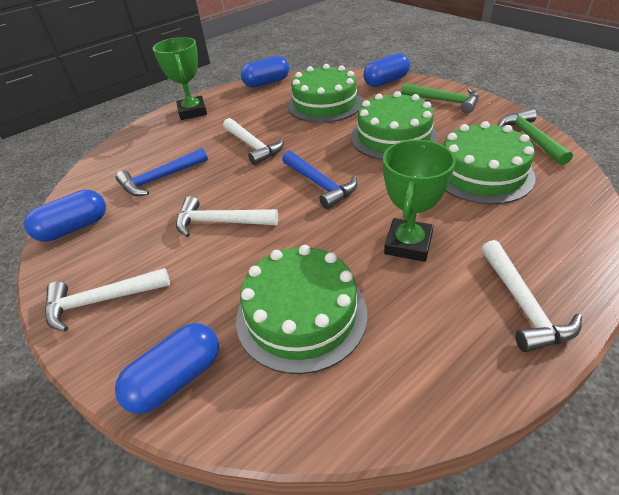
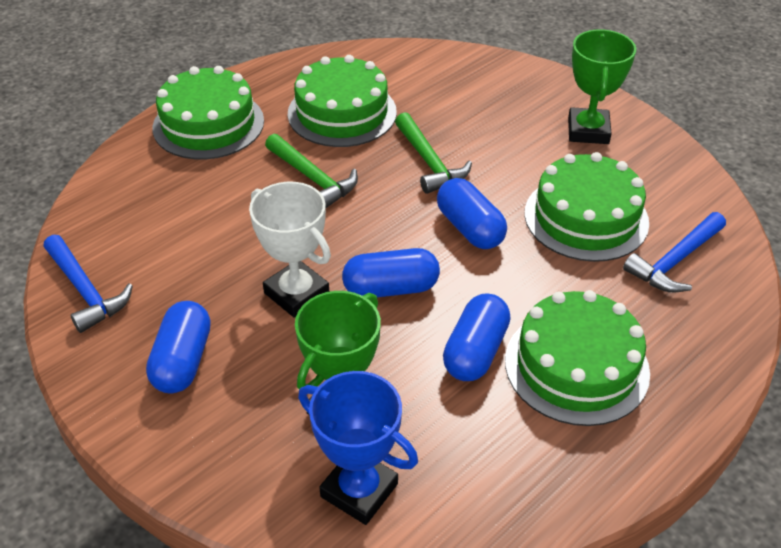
blue trophy: 0 -> 1
white hammer: 4 -> 0
white trophy: 0 -> 1

